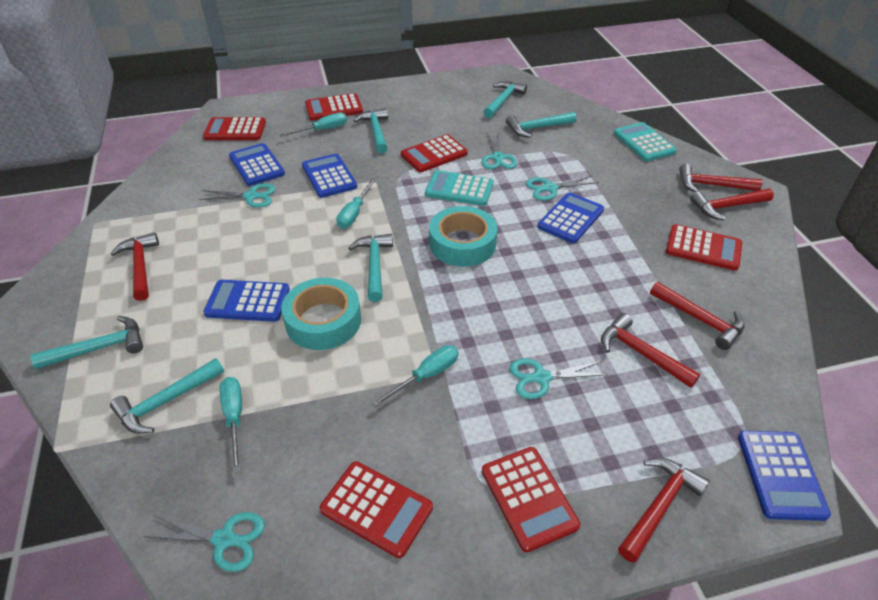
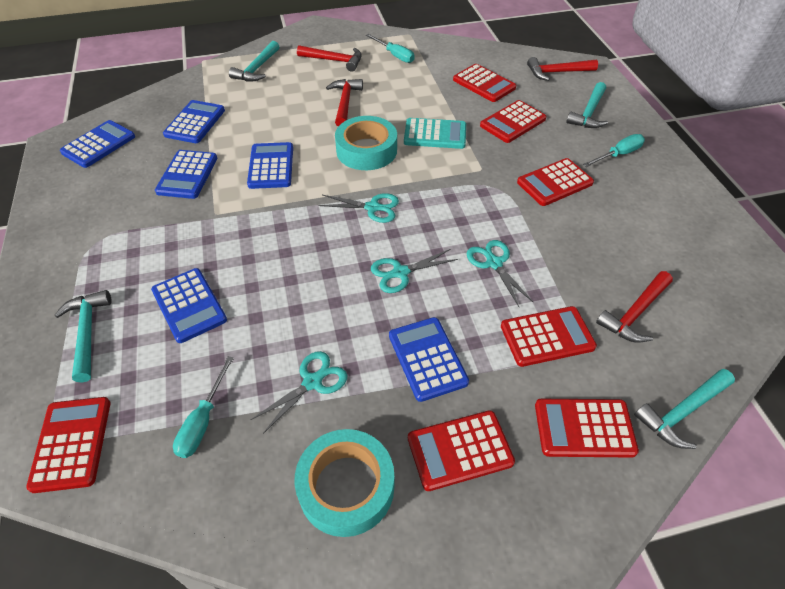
blue calculator: 5 -> 6
red calculator: 6 -> 7
red hammer: 6 -> 4
turquoise calculator: 2 -> 1
turquoise hammer: 6 -> 4
turquoise scissors: 5 -> 4
turquoise screwdriver: 4 -> 3

